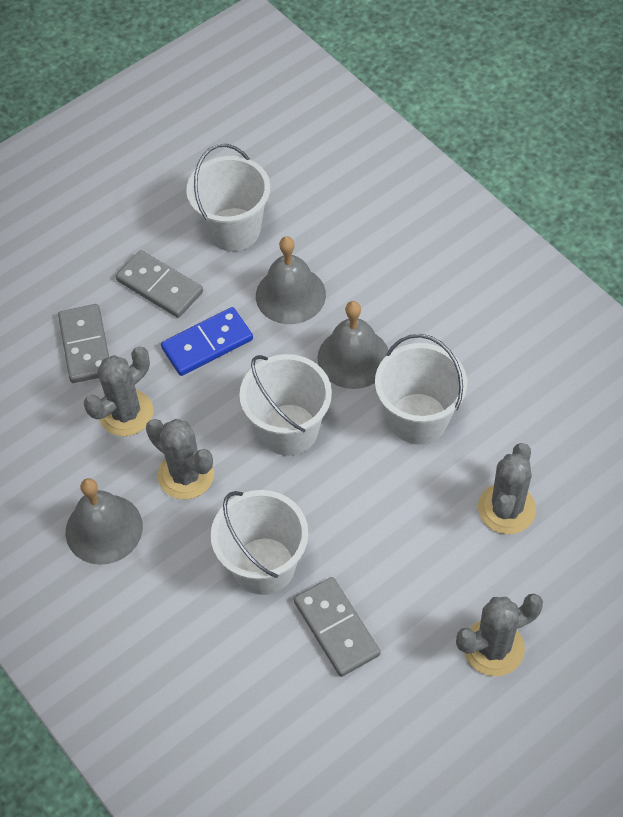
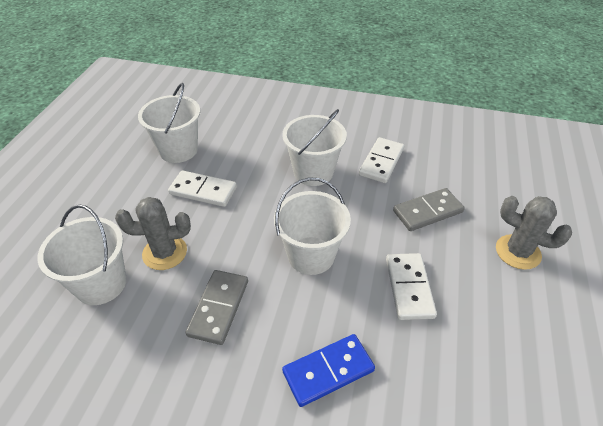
grey bell: 3 -> 0
grey cactus: 4 -> 2
grey domino: 3 -> 2
white domino: 0 -> 3

